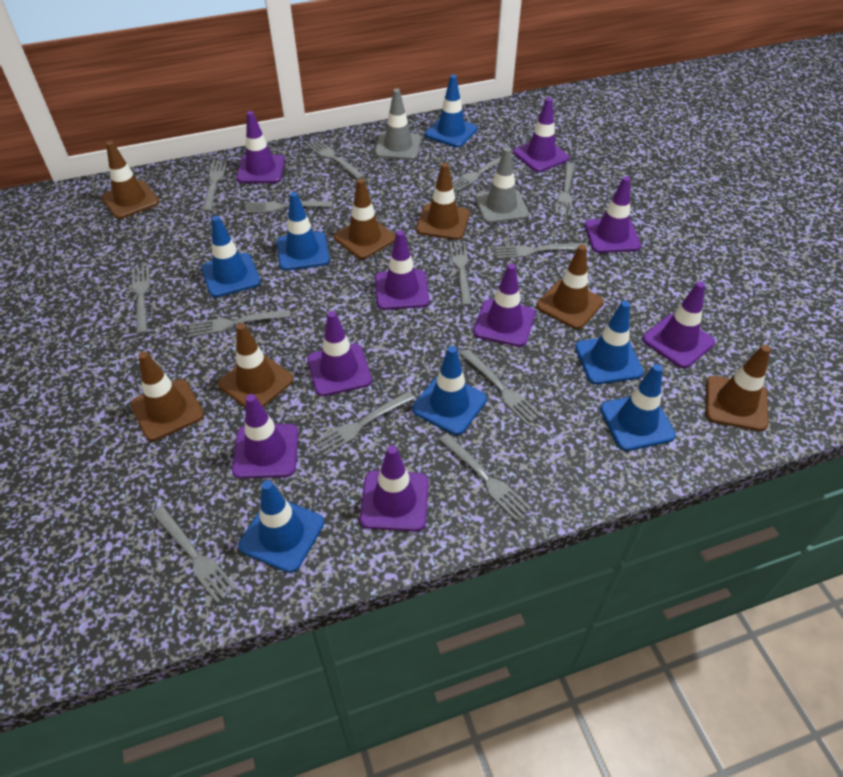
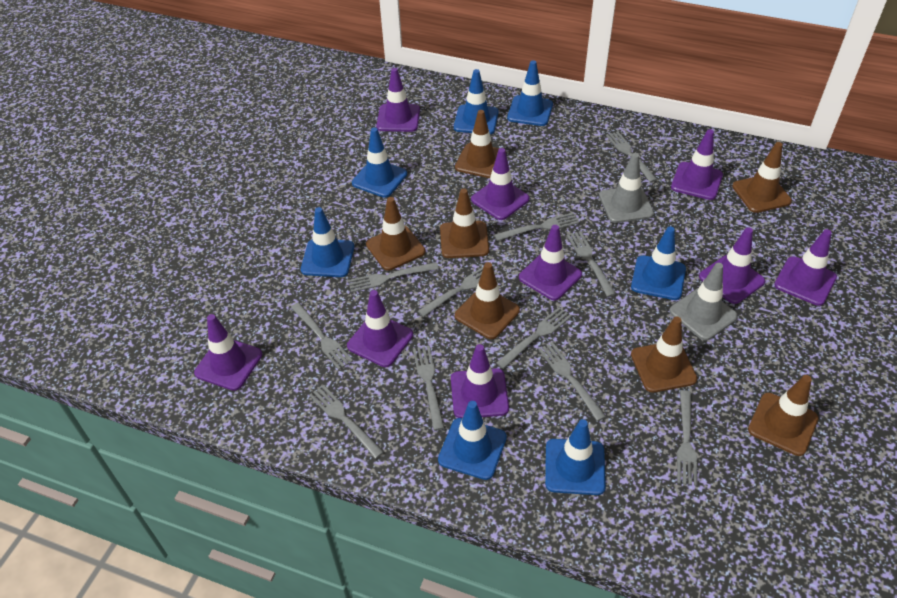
grey fork: 13 -> 11

